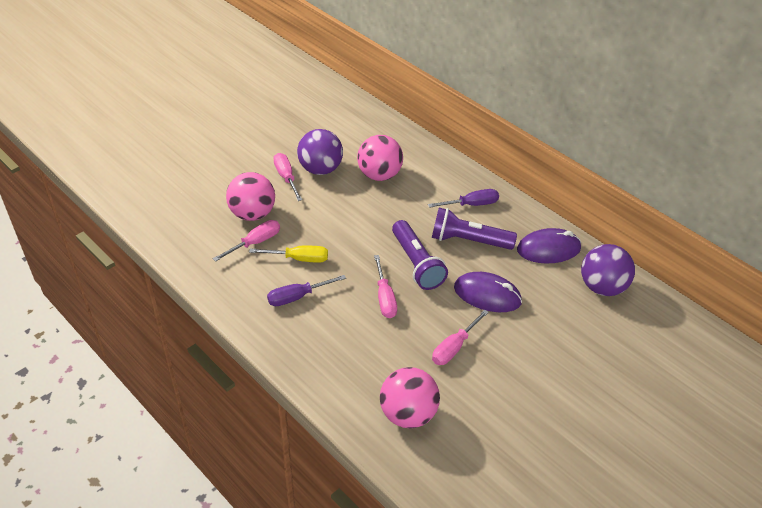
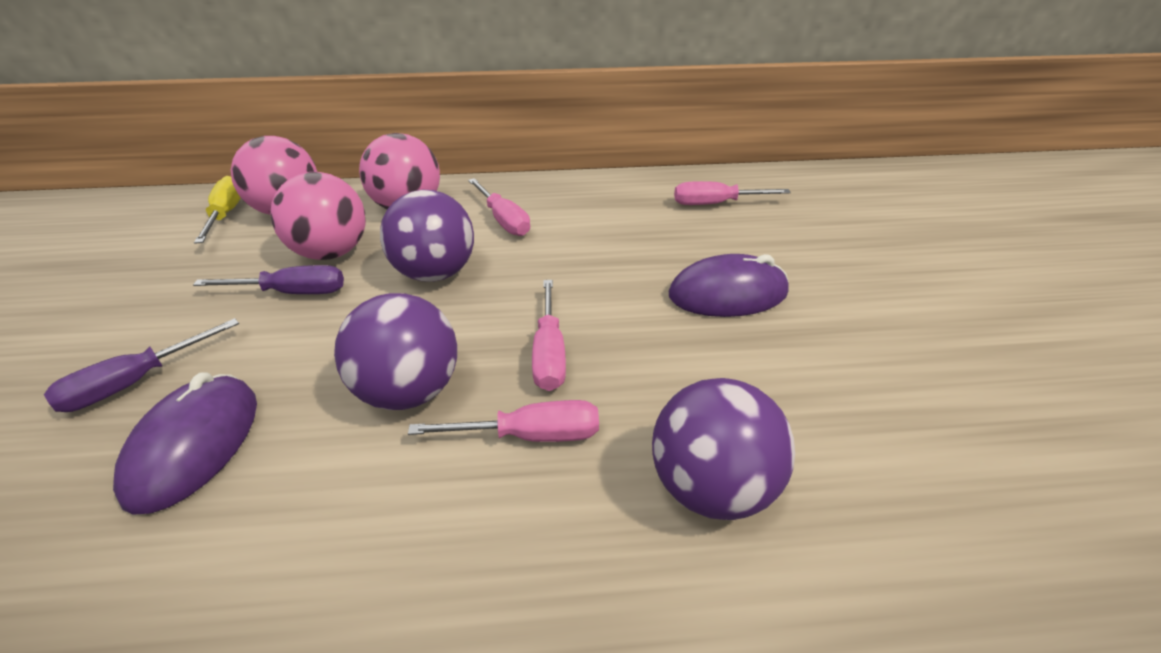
purple ball: 2 -> 3
purple flashlight: 2 -> 0

